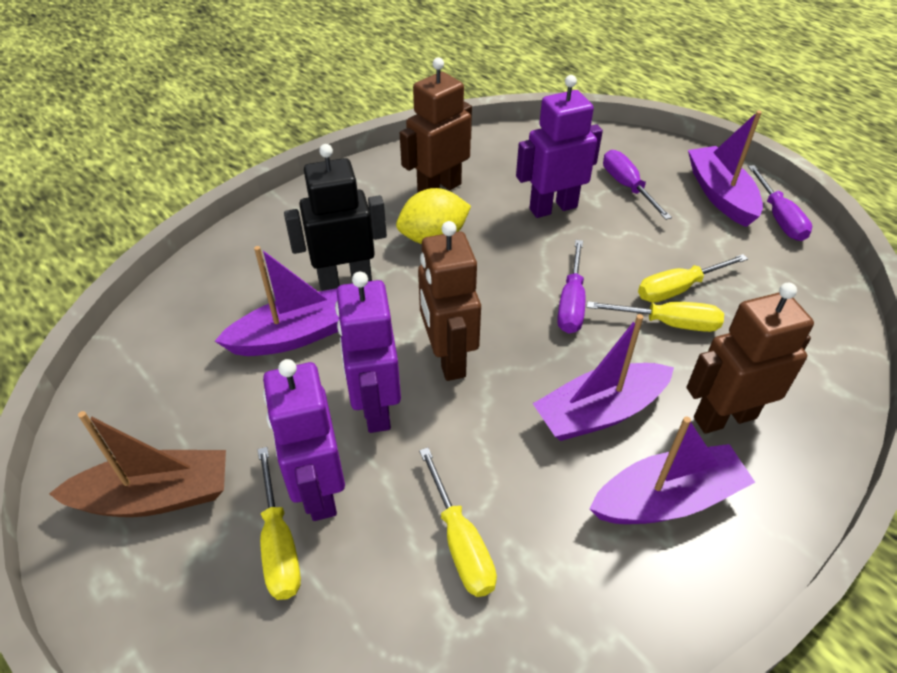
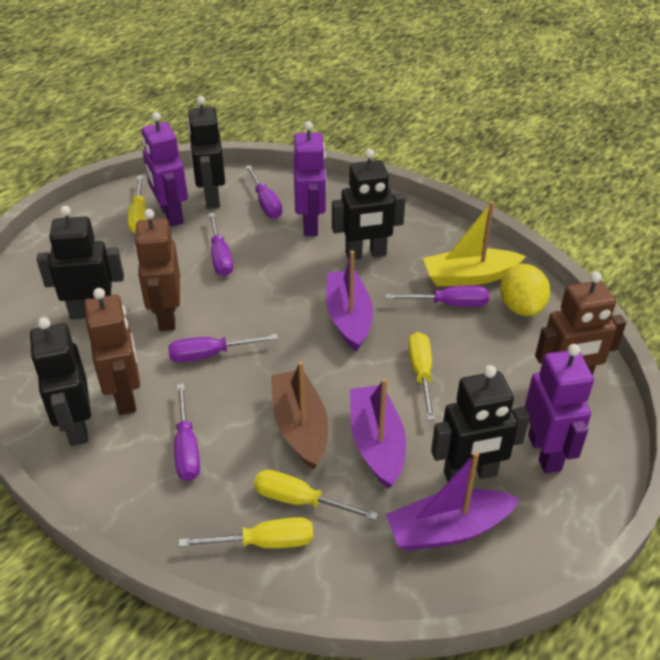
black robot: 1 -> 5
purple boat: 4 -> 3
purple screwdriver: 3 -> 5
yellow boat: 0 -> 1

